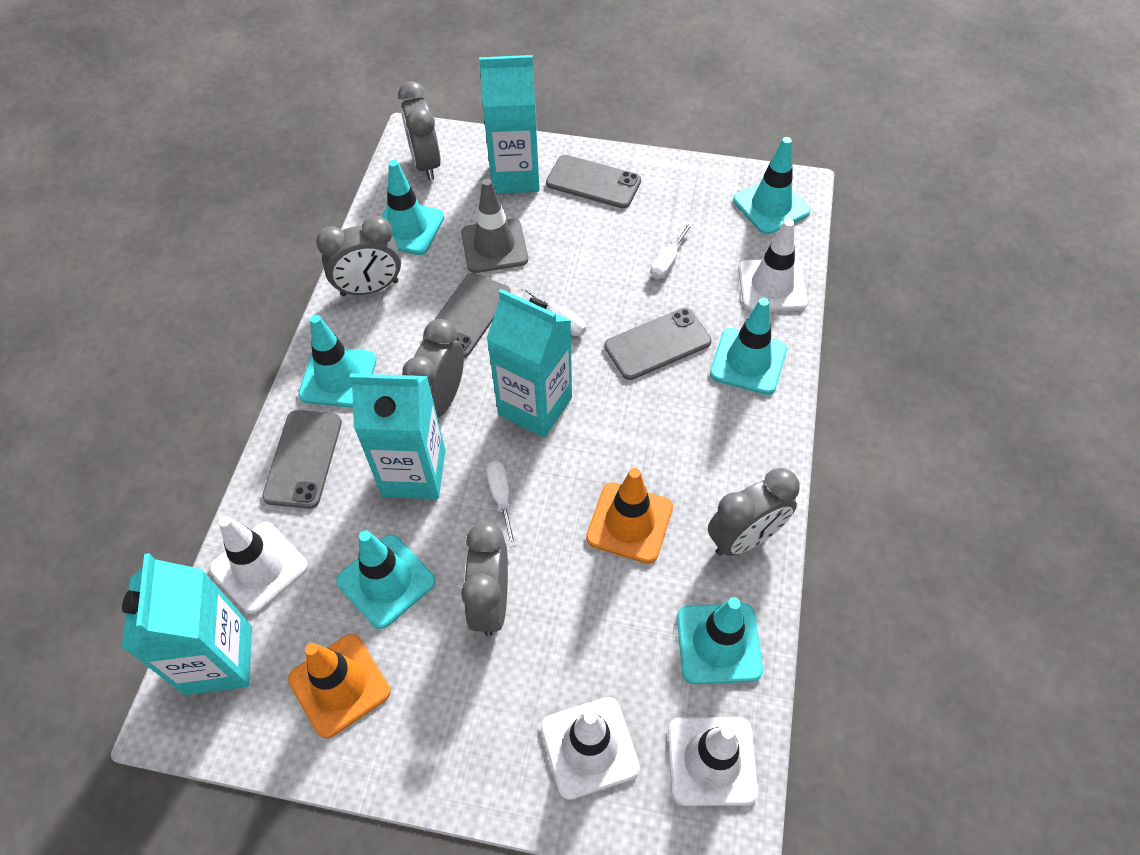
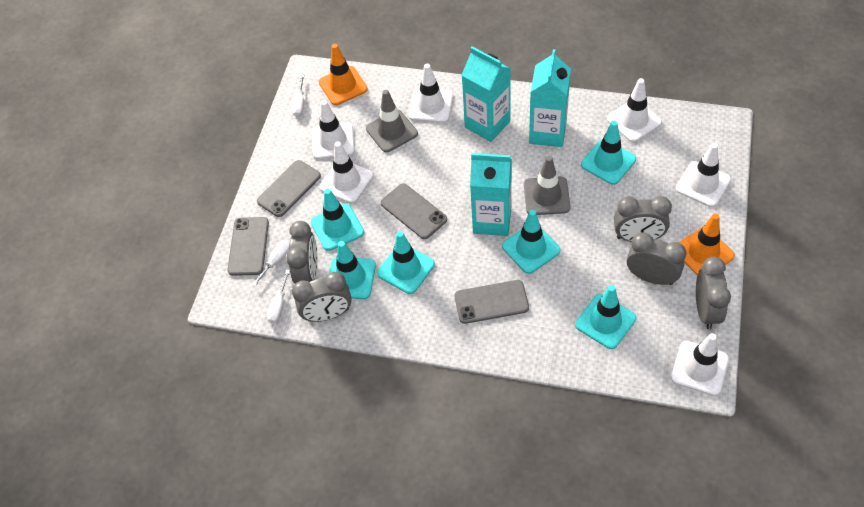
grey traffic cone: 1 -> 2
turquoise carton: 4 -> 3
white traffic cone: 4 -> 6

